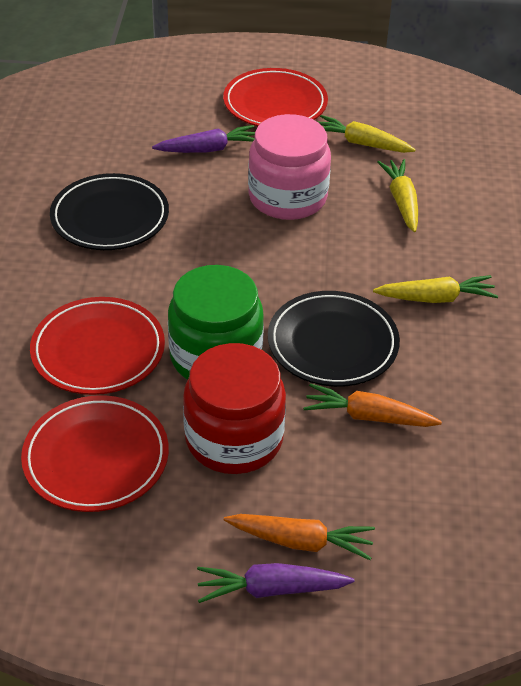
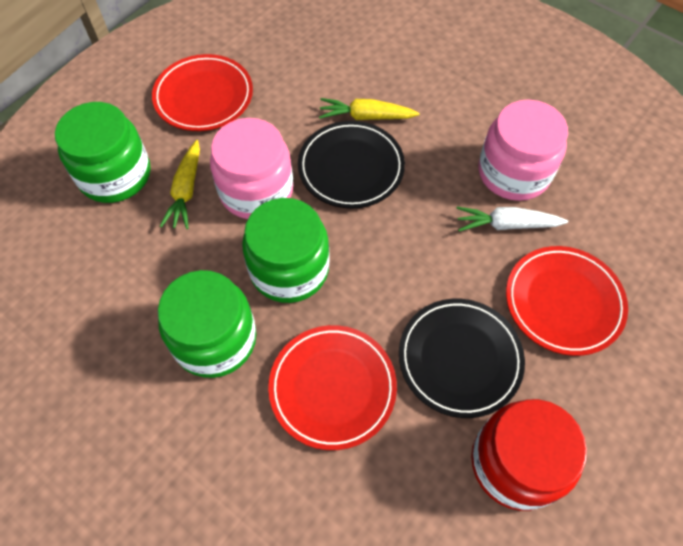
green jar: 1 -> 3
orange carrot: 2 -> 0
pink jar: 1 -> 2
purple carrot: 2 -> 0
white carrot: 0 -> 1
yellow carrot: 3 -> 2

